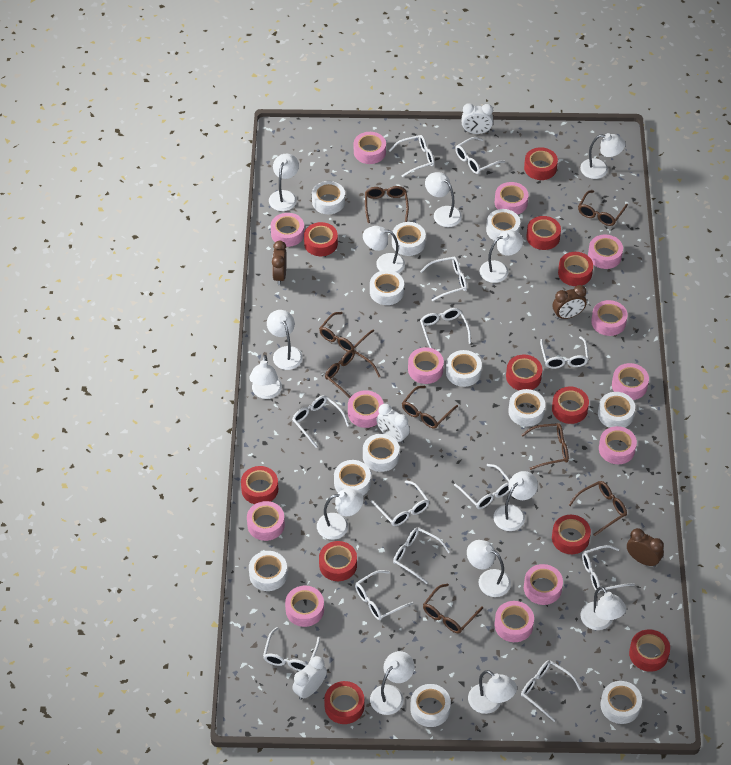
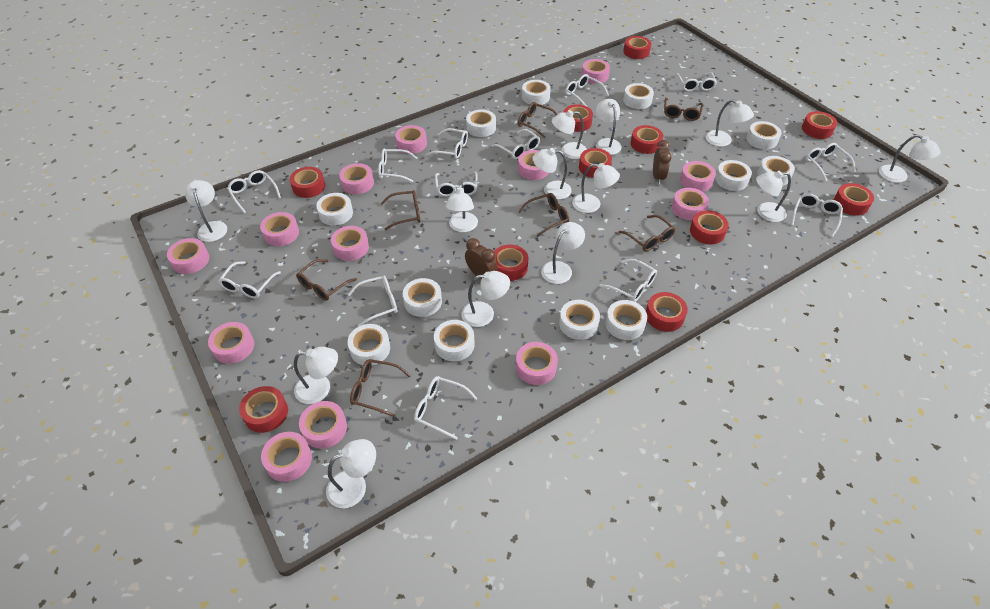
brown clock: 3 -> 2
brown glasses: 8 -> 7
white clock: 3 -> 0

